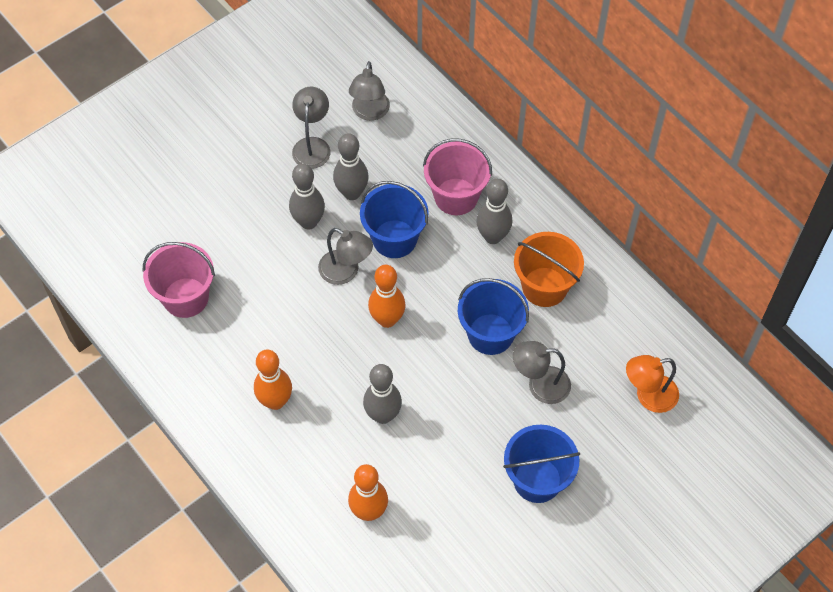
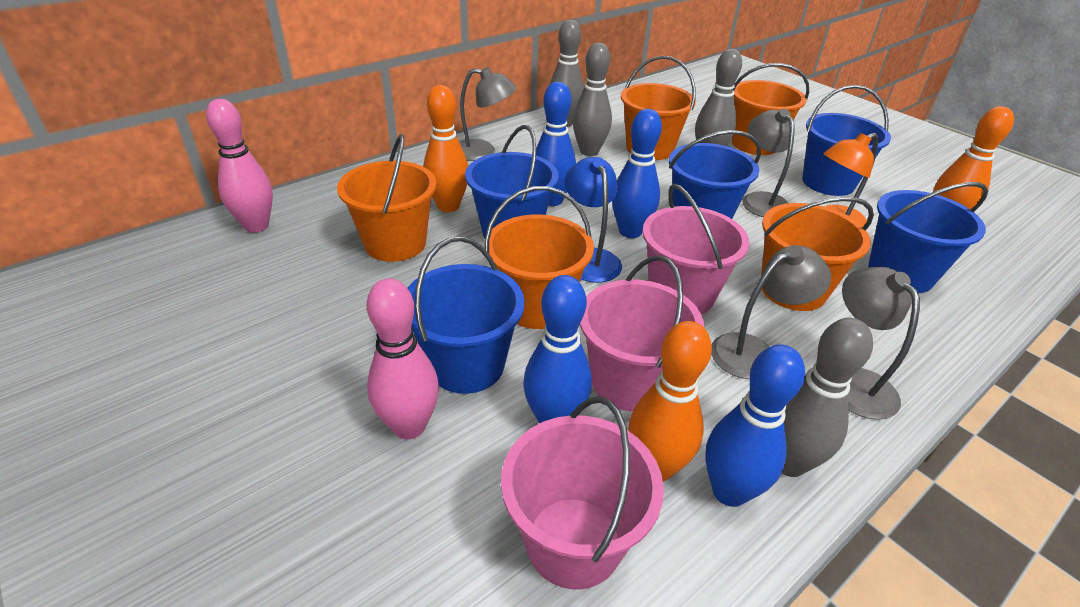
blue bowling pin: 0 -> 4
blue bucket: 3 -> 5
blue lamp: 0 -> 1
orange bucket: 1 -> 5
pink bowling pin: 0 -> 2
pink bucket: 2 -> 3

